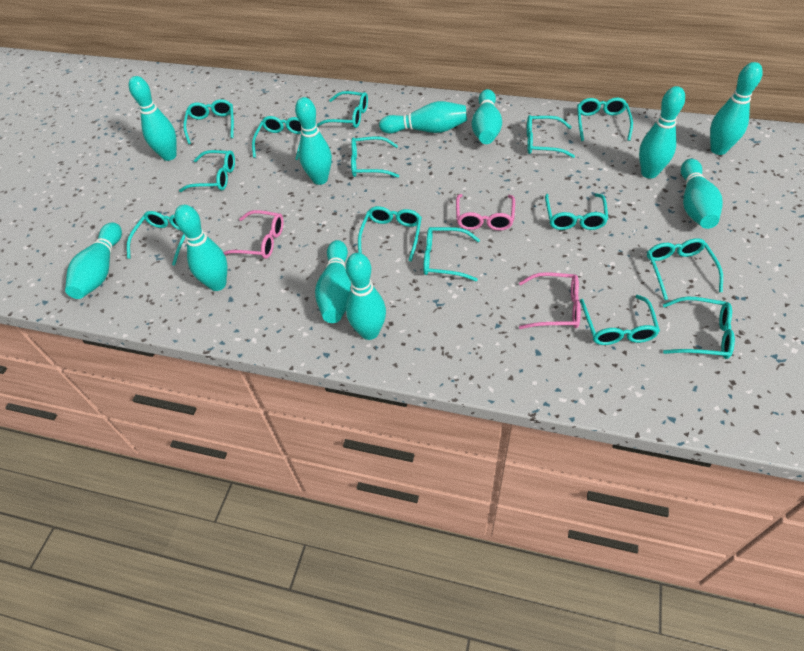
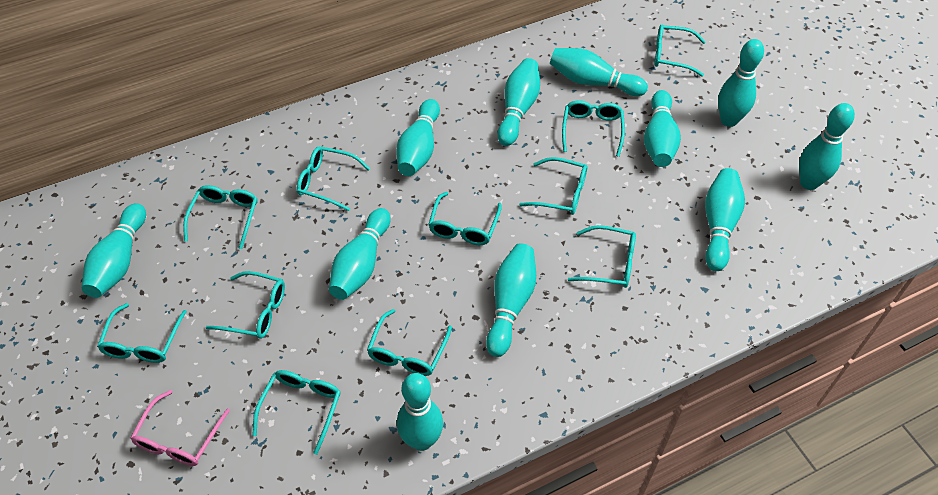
pink glasses: 3 -> 1
turquoise glasses: 14 -> 11

